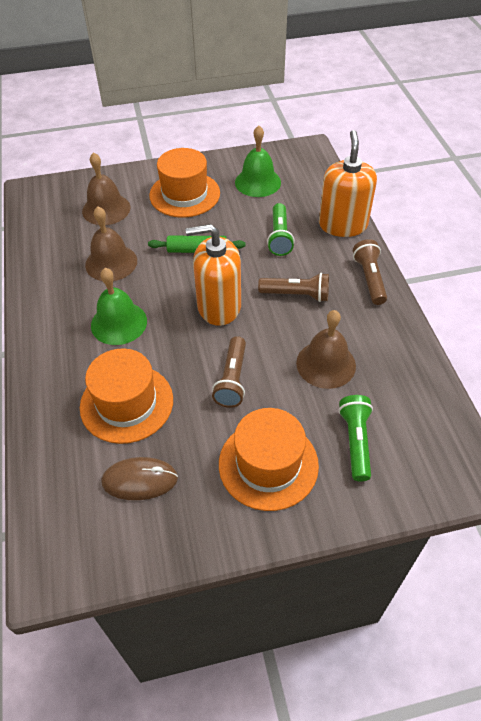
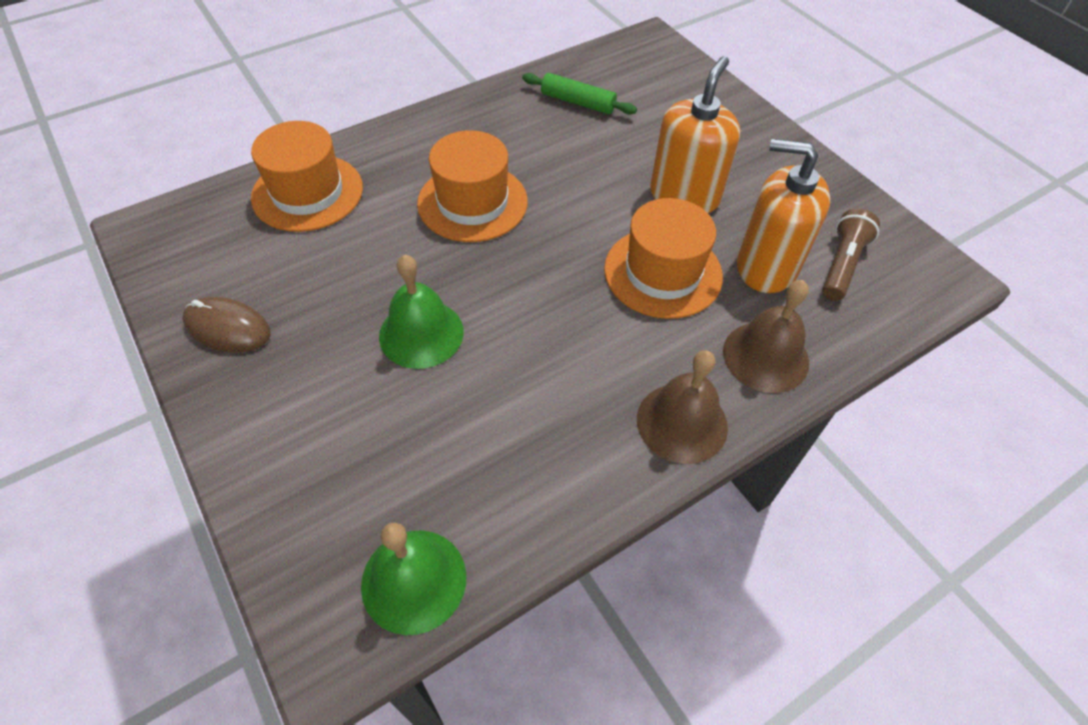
brown bell: 3 -> 2
brown flashlight: 3 -> 1
green flashlight: 2 -> 0

